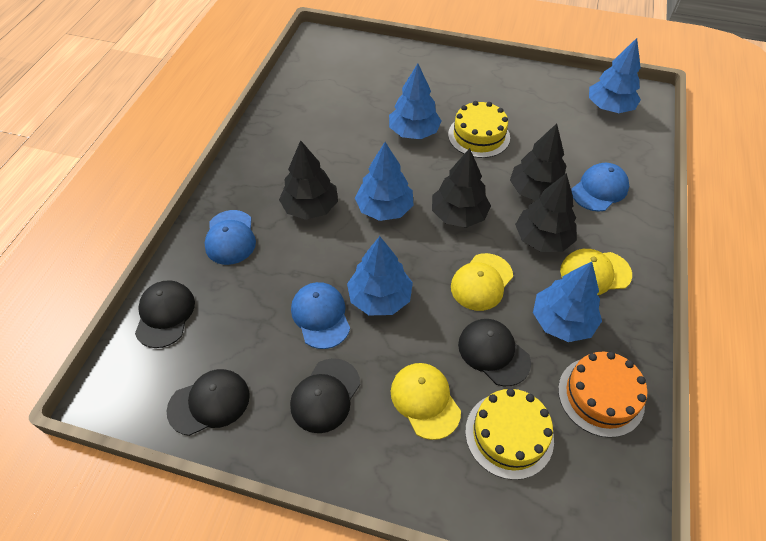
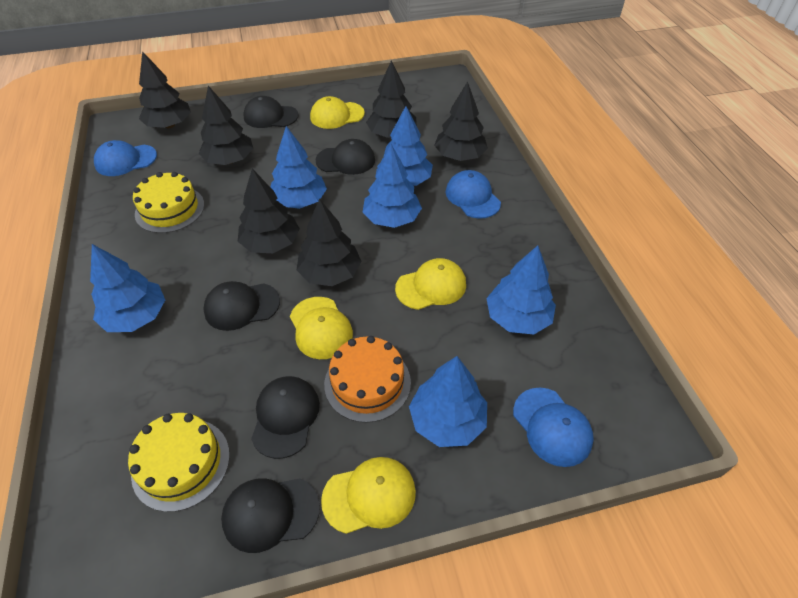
black cap: 4 -> 5
black tree: 4 -> 6
blue tree: 5 -> 6
yellow cap: 3 -> 4

